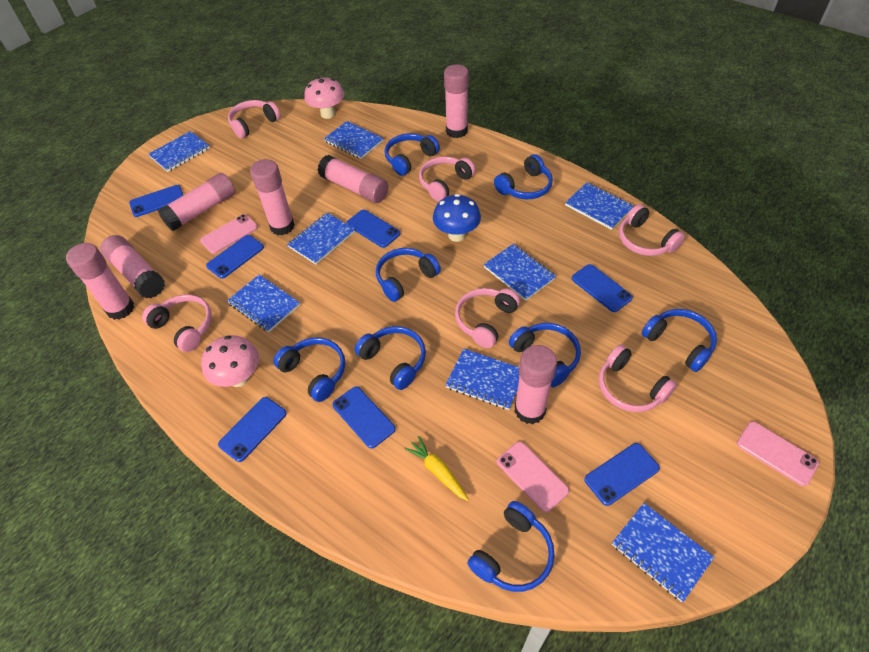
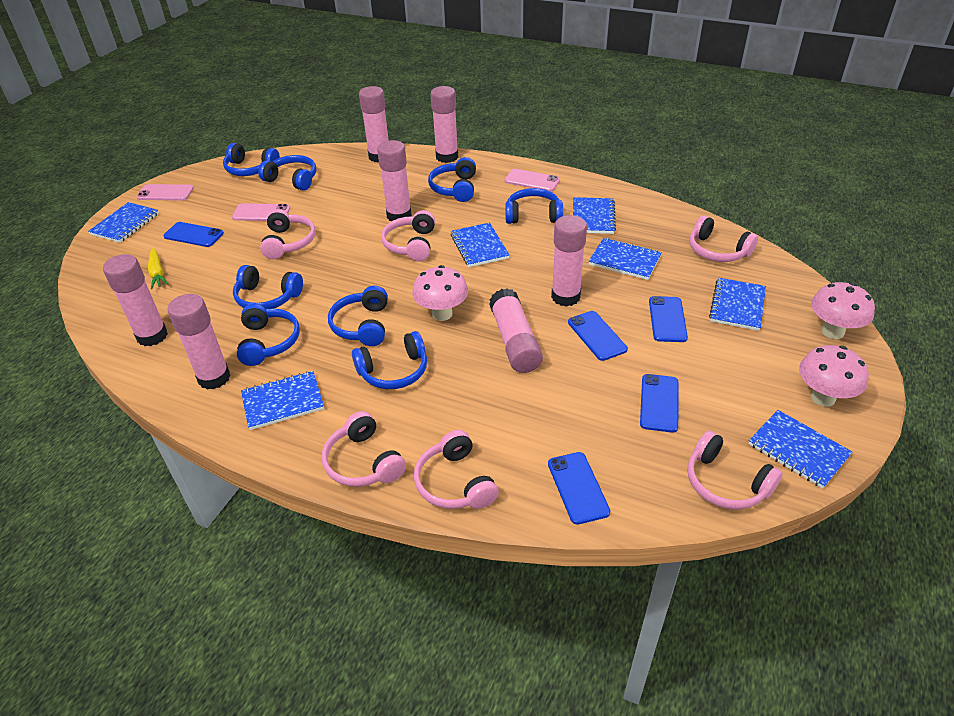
blue mushroom: 1 -> 0
blue notebook: 8 -> 7
blue phone: 7 -> 5
pink mushroom: 2 -> 3

